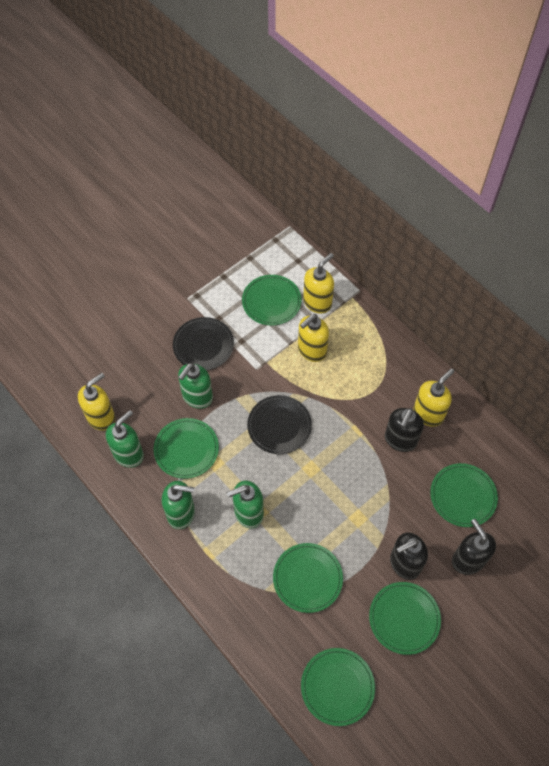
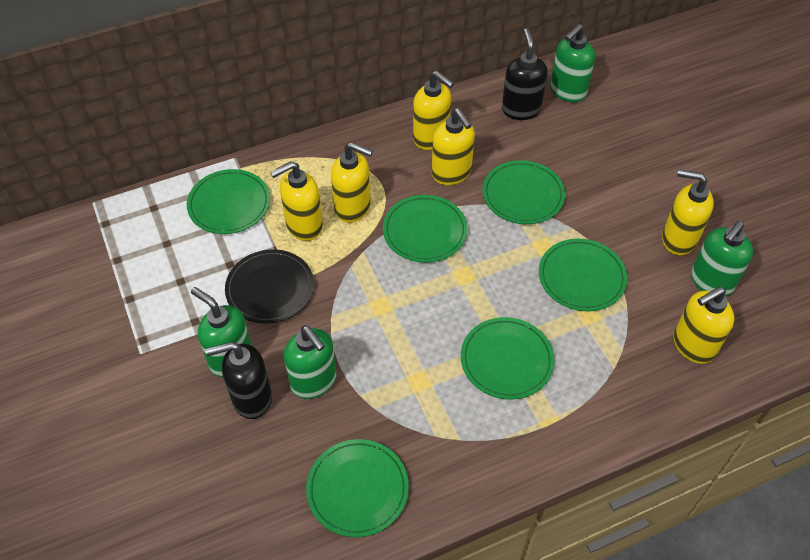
black plate: 2 -> 1
black soap dispenser: 3 -> 2
yellow soap dispenser: 4 -> 6

